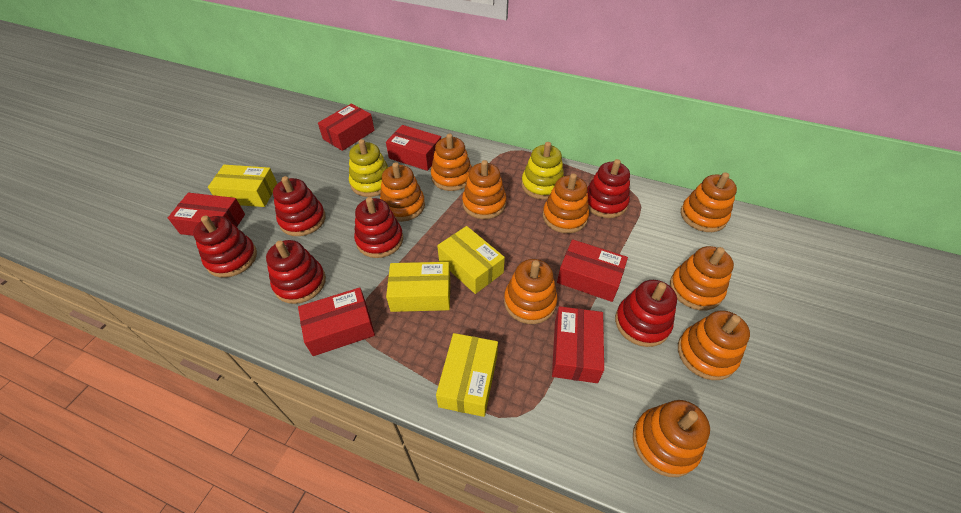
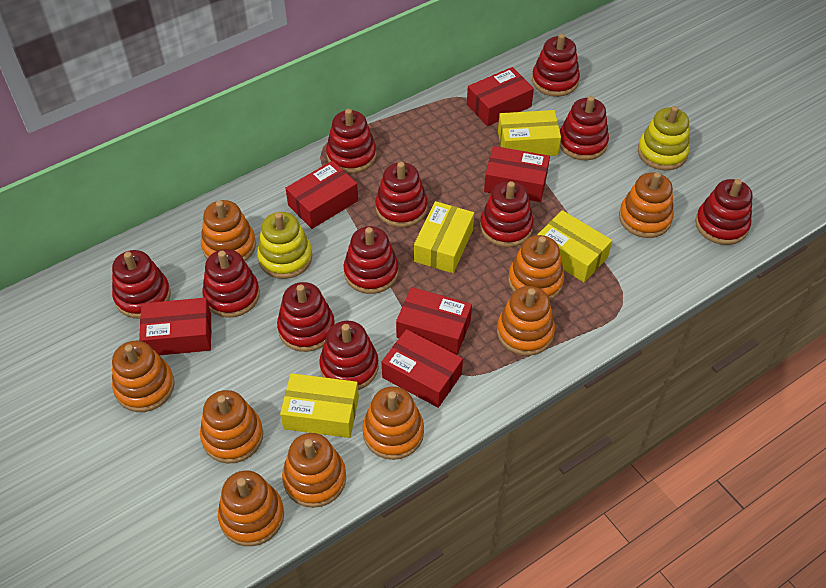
red stacking toy: 6 -> 11

